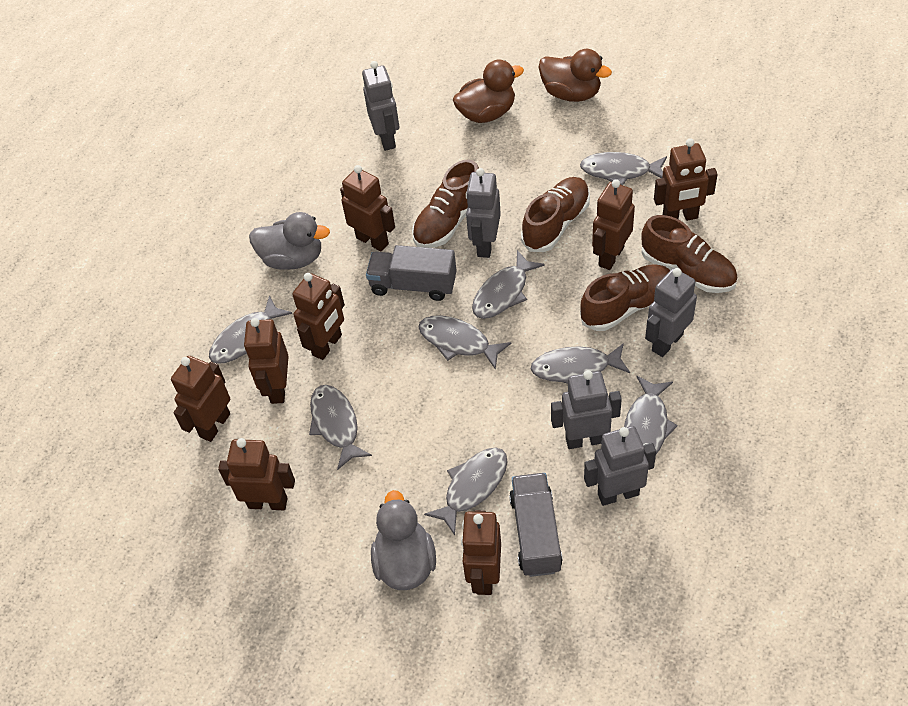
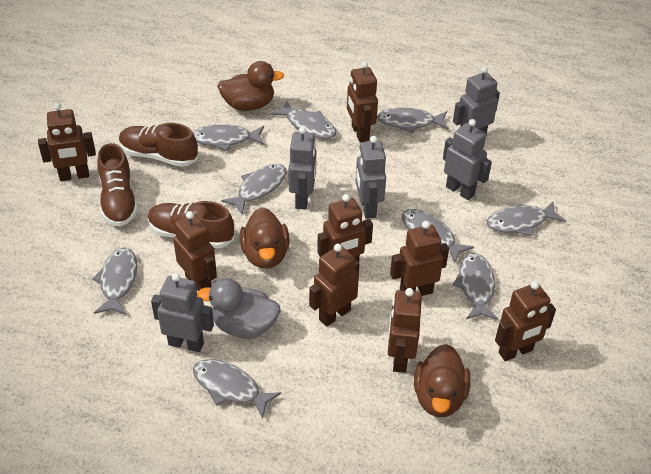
brown duck: 2 -> 3
brown shoe: 4 -> 3
grey duck: 2 -> 1
grey fish: 8 -> 9
grey truck: 2 -> 0

